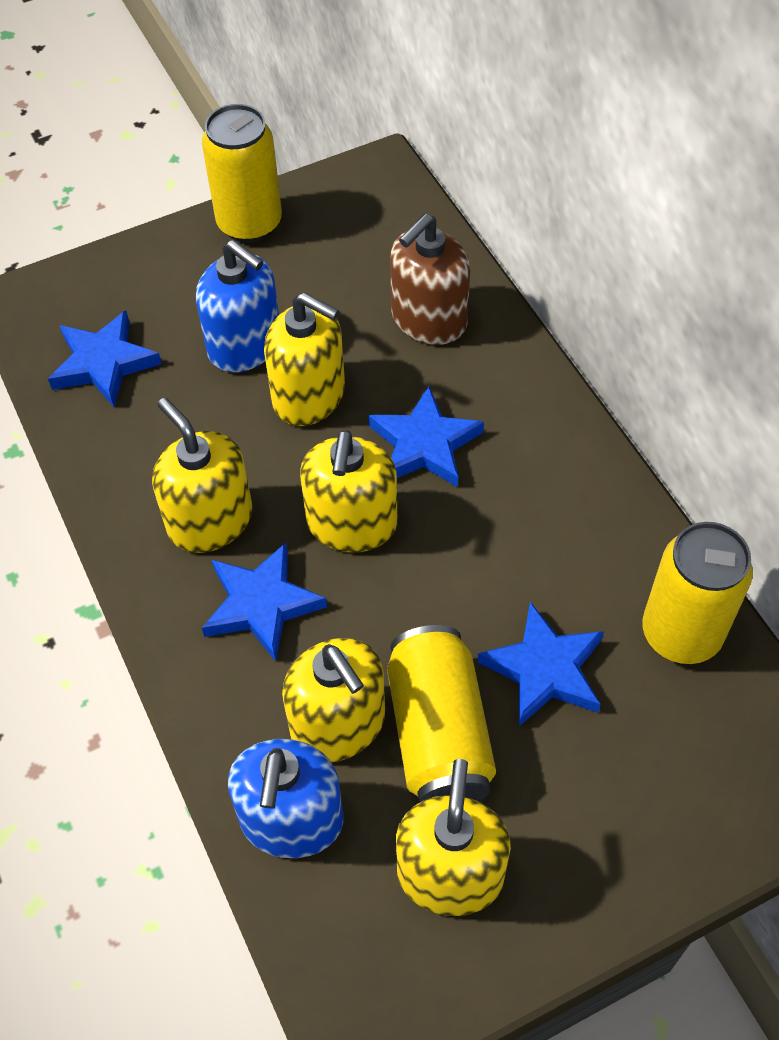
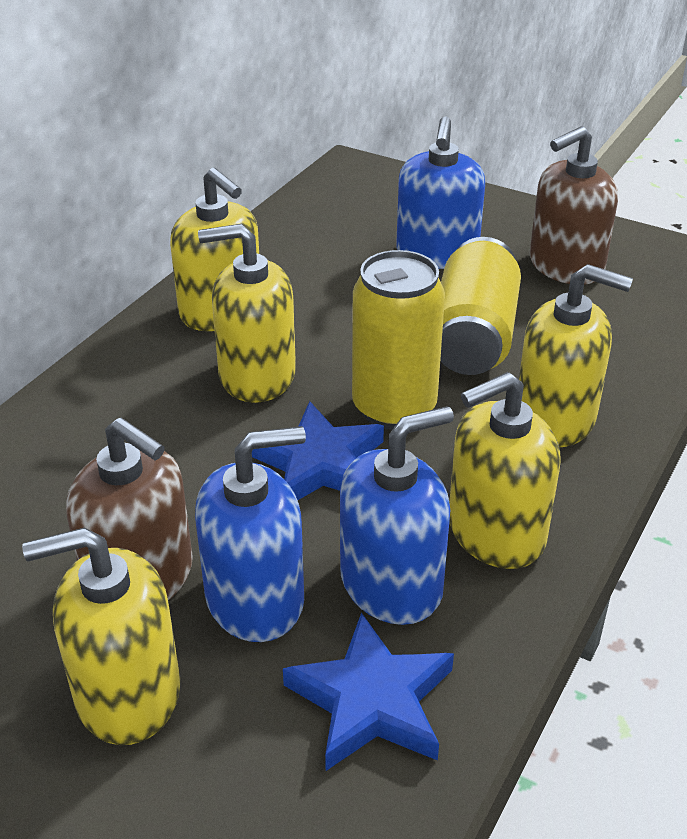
blue soap dispenser: 2 -> 3
blue star: 4 -> 2
brown soap dispenser: 1 -> 2
yellow can: 3 -> 2

